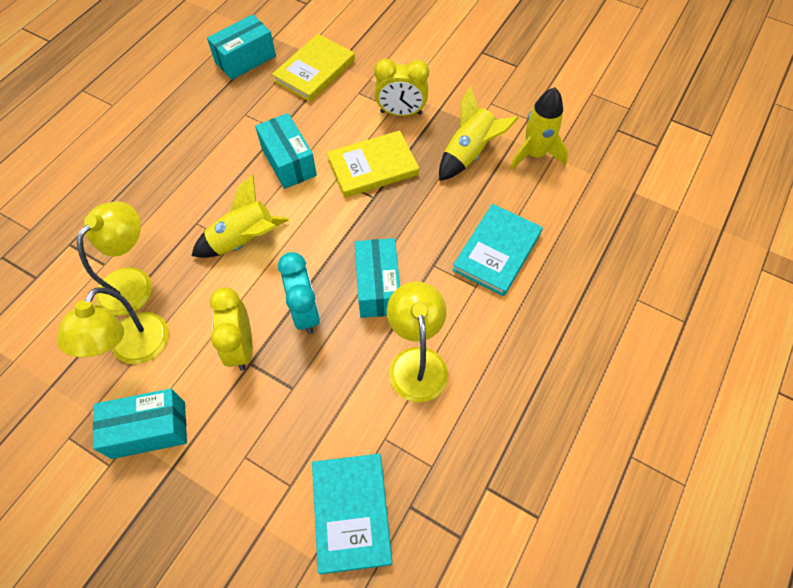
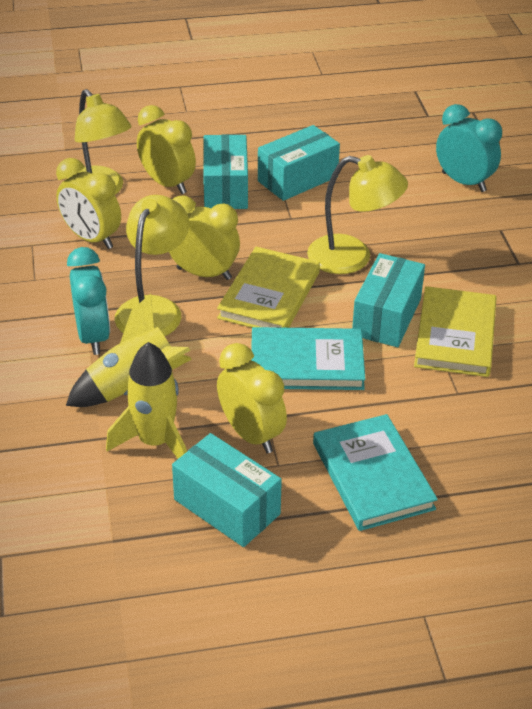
turquoise clock: 1 -> 2
yellow clock: 2 -> 4
yellow rocket: 3 -> 2

